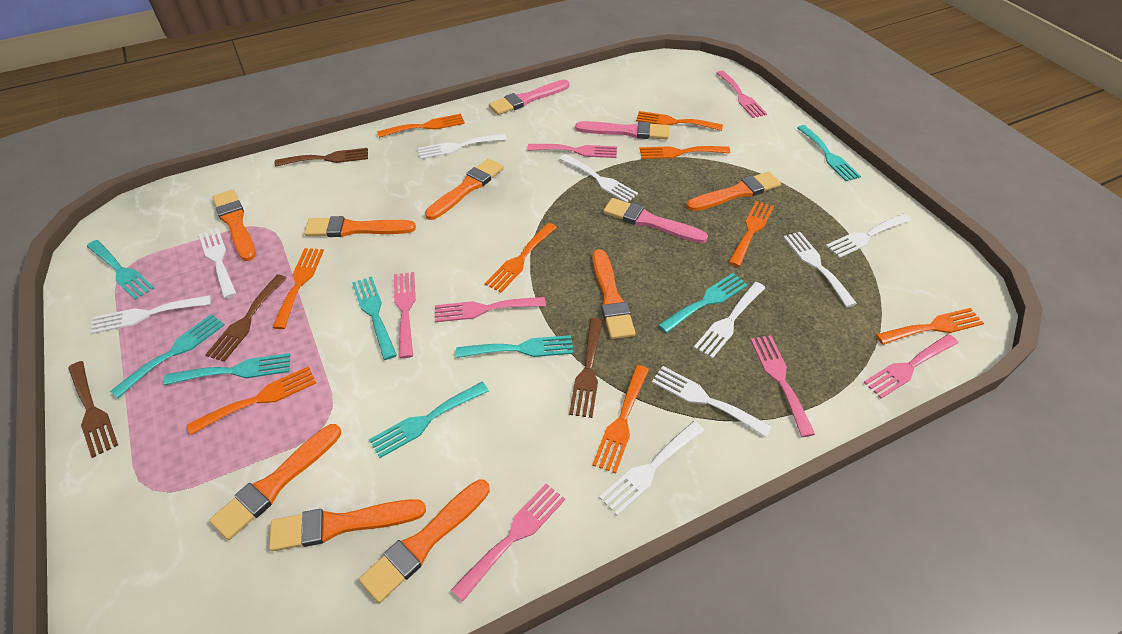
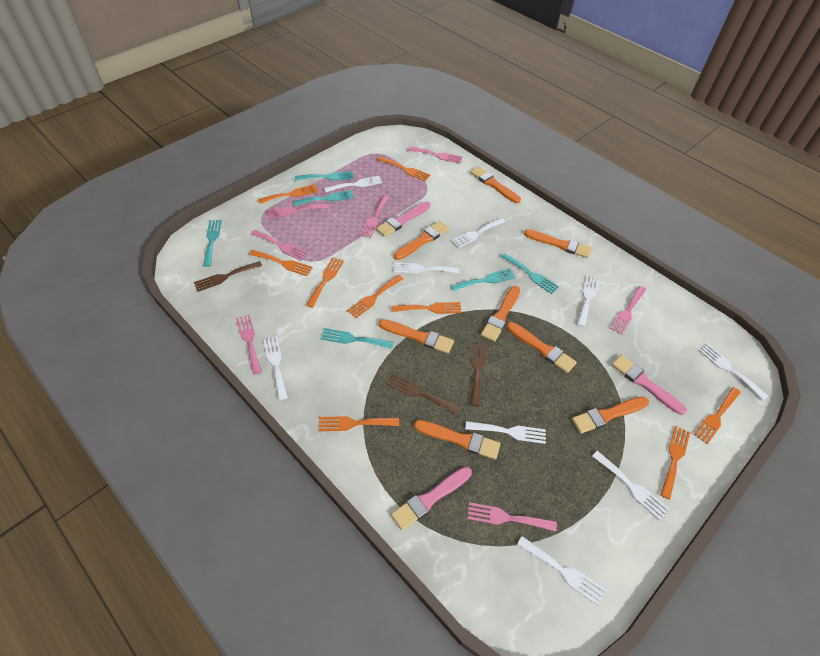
brown fork: 4 -> 3
turquoise fork: 8 -> 6

